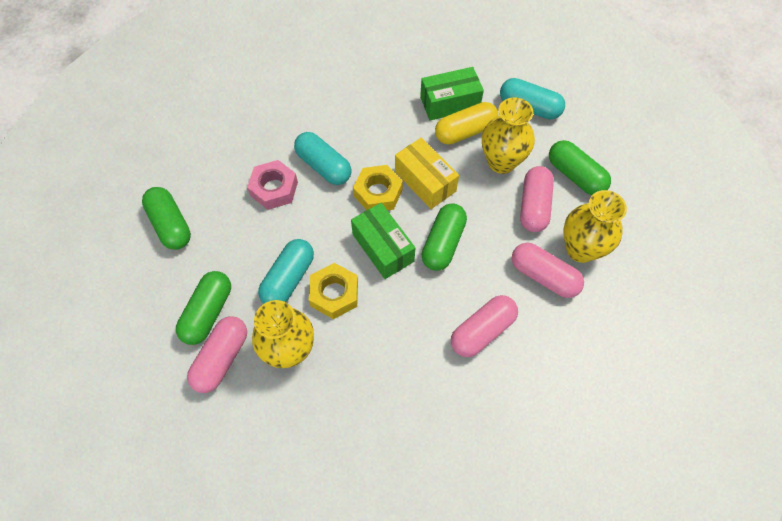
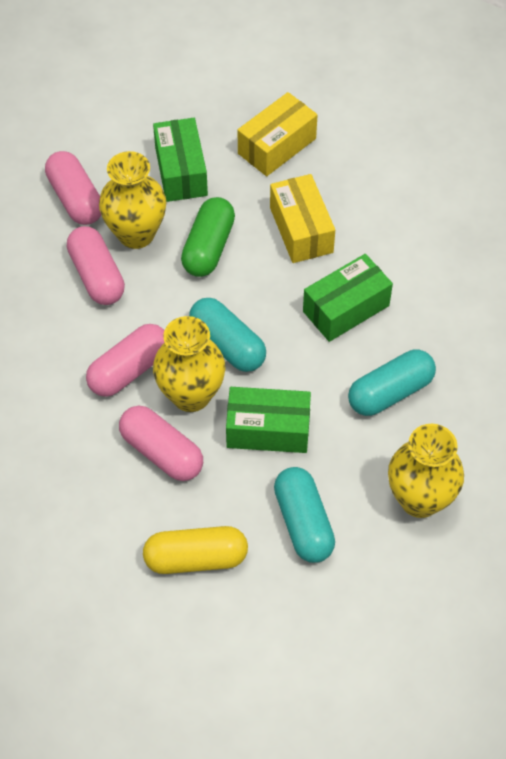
green box: 2 -> 3
green capsule: 4 -> 1
pink nut: 1 -> 0
yellow box: 1 -> 2
yellow nut: 2 -> 0

